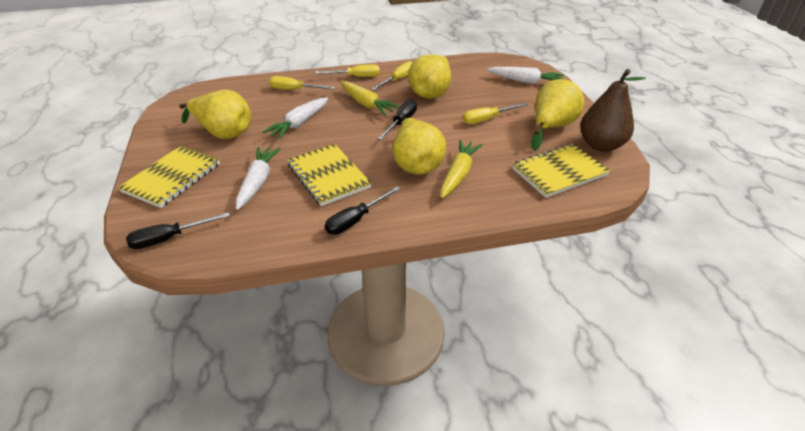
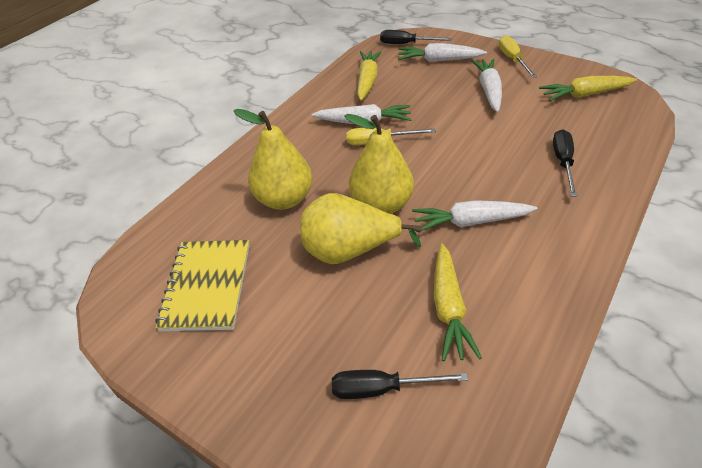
brown pear: 1 -> 0
white carrot: 3 -> 4
yellow carrot: 2 -> 3
yellow notebook: 3 -> 1
yellow pear: 4 -> 3
yellow screwdriver: 4 -> 2

